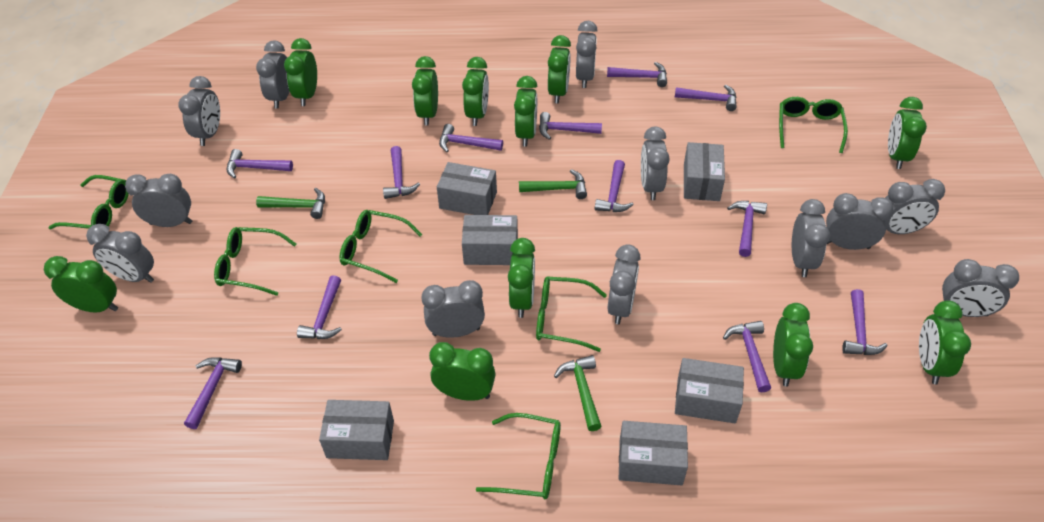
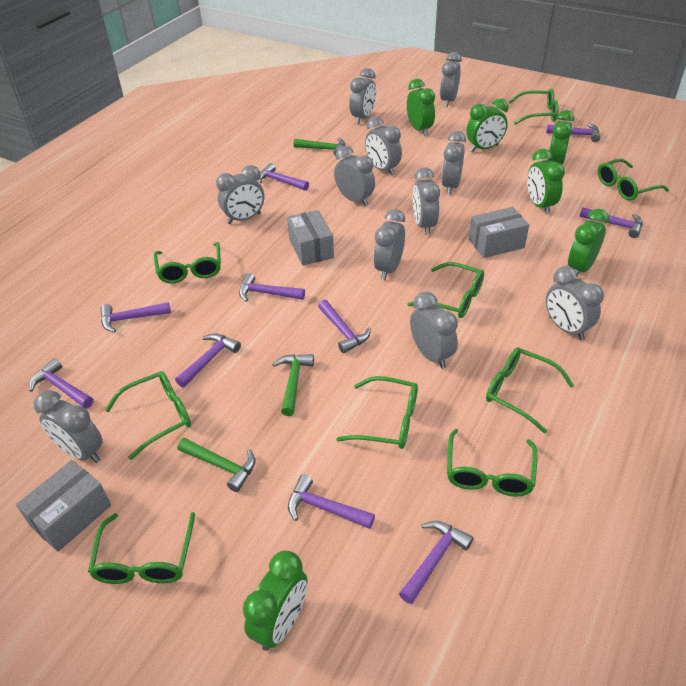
green clock: 11 -> 6
green glasses: 6 -> 9
grey box: 6 -> 3
grey clock: 12 -> 11
purple hammer: 12 -> 10

